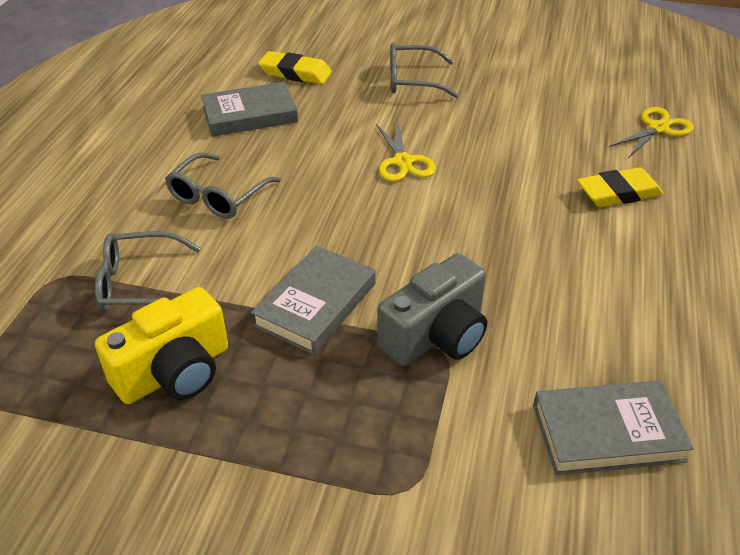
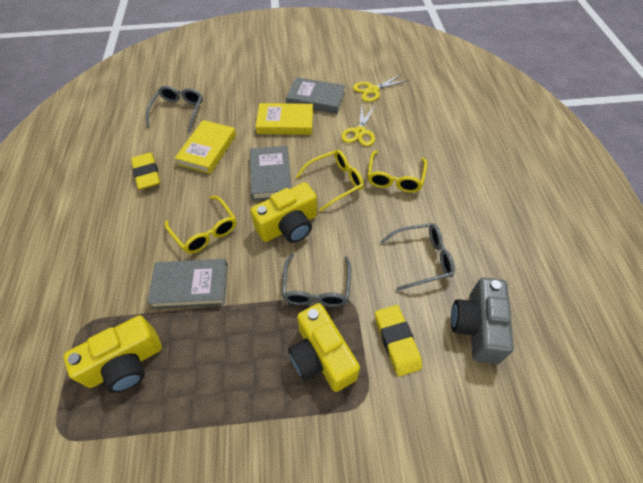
yellow book: 0 -> 2
yellow camera: 1 -> 3
yellow glasses: 0 -> 3

